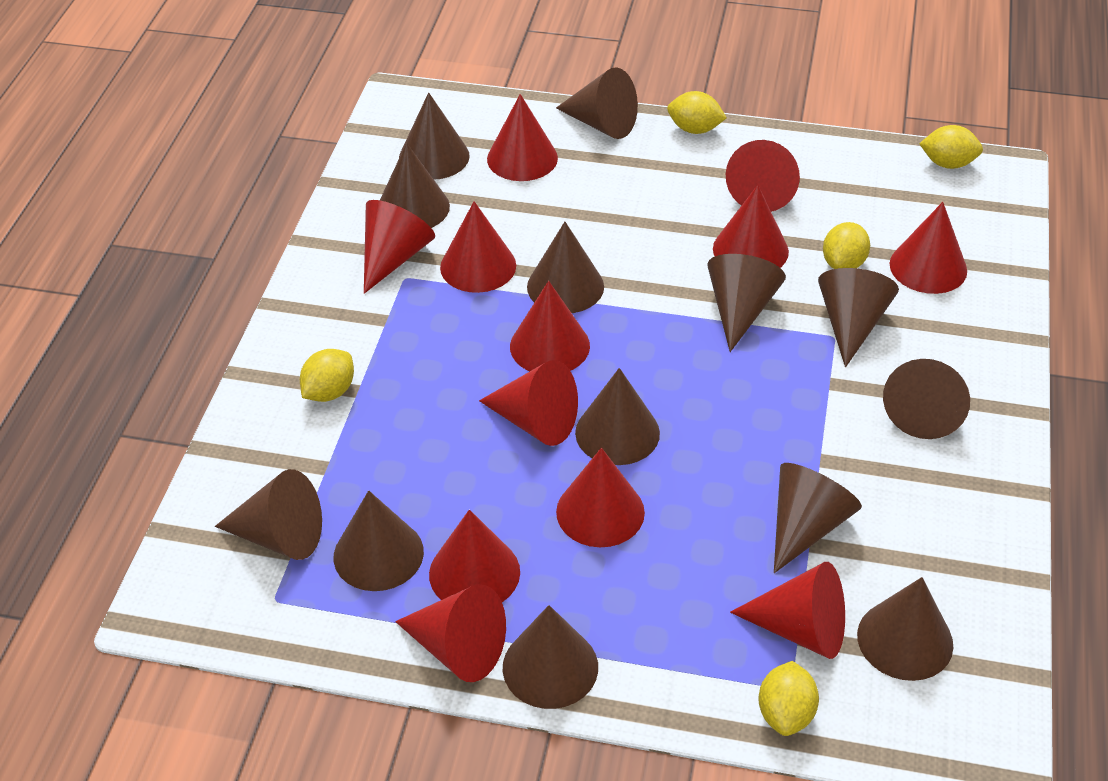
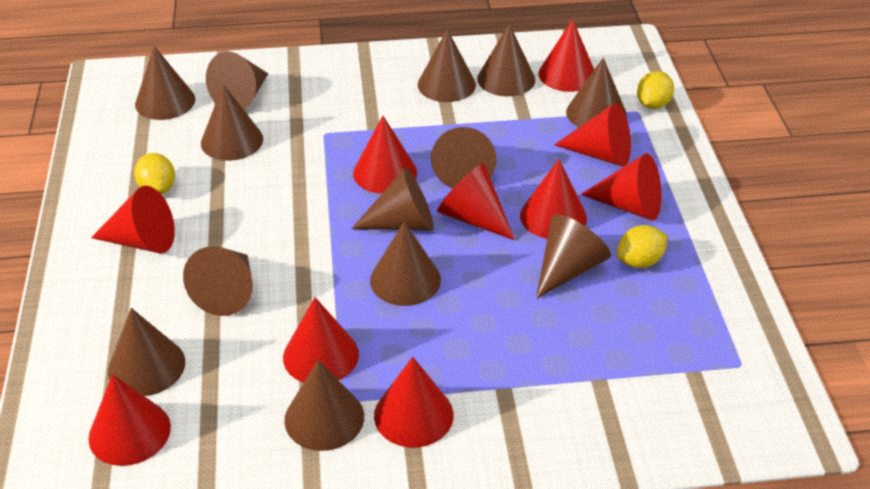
red cone: 12 -> 10
yellow lemon: 5 -> 3

